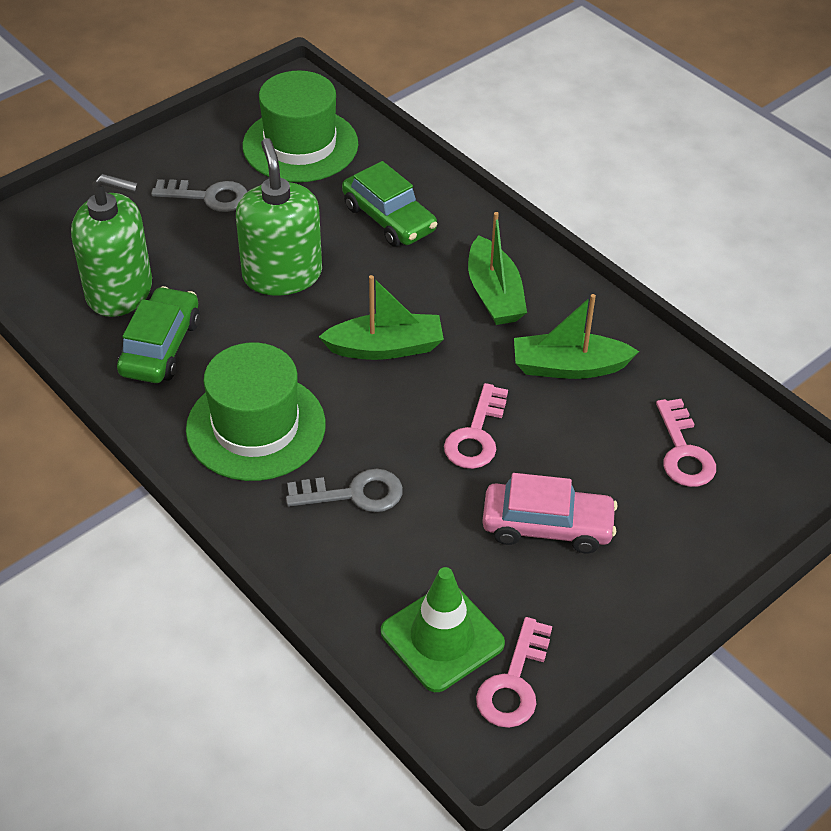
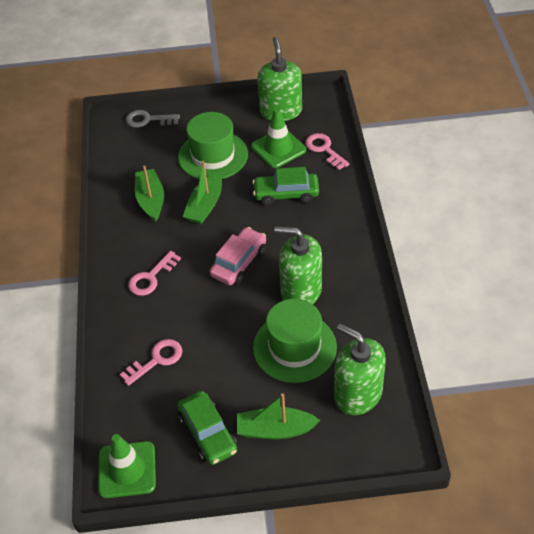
green soap dispenser: 2 -> 3
green traffic cone: 1 -> 2
grey key: 2 -> 1

